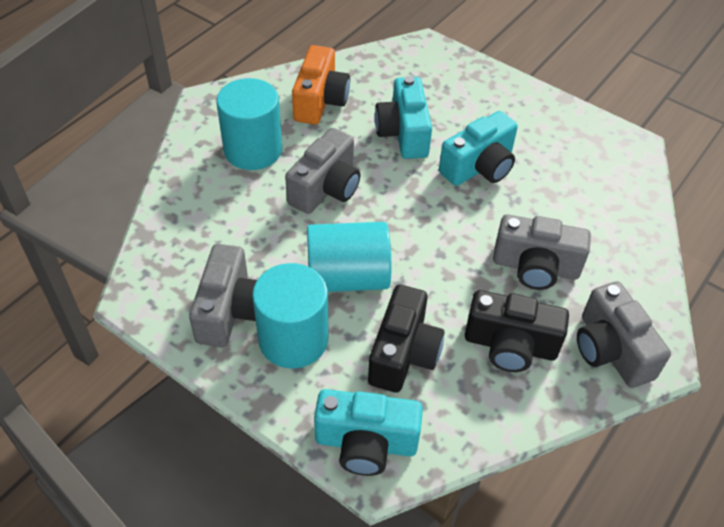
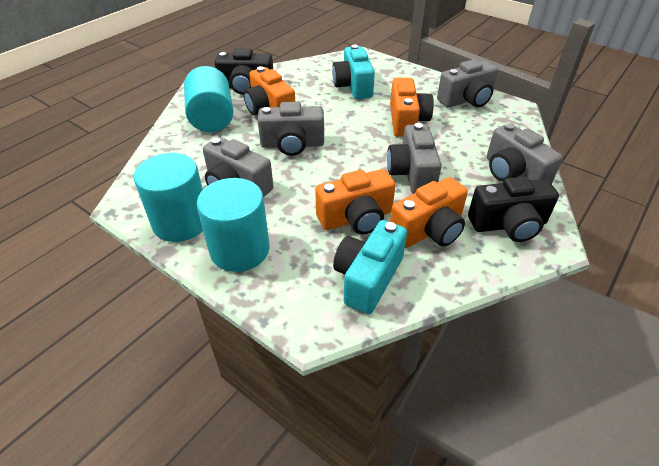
grey camera: 4 -> 5
orange camera: 1 -> 4
turquoise camera: 3 -> 2

